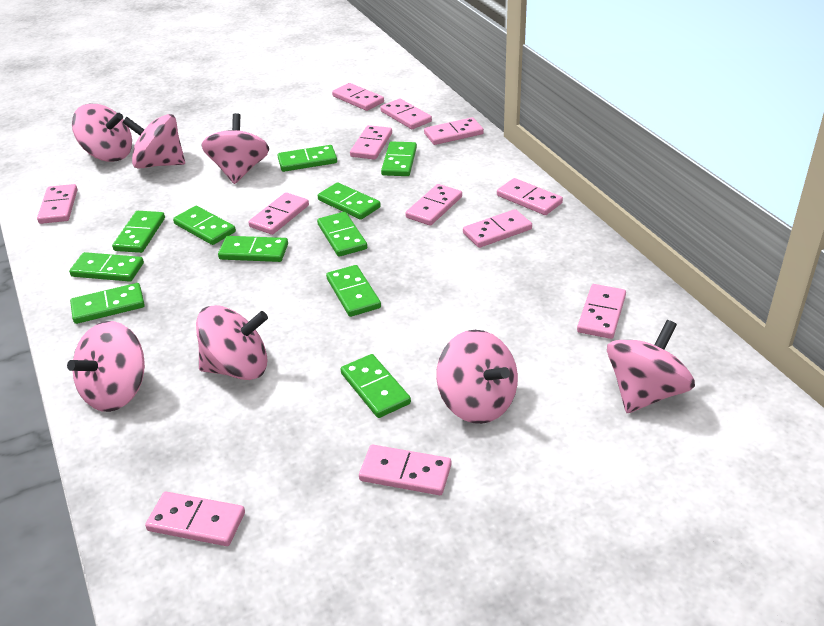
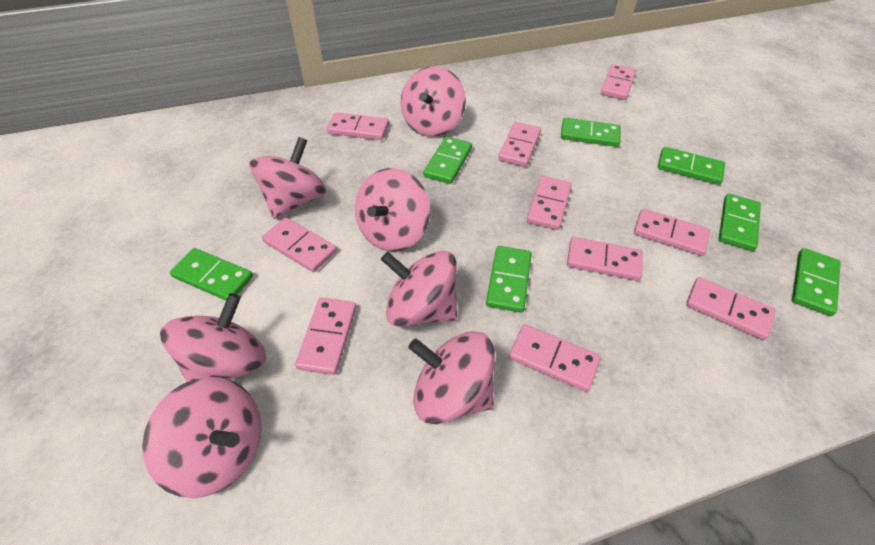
green domino: 11 -> 7
pink domino: 12 -> 10

